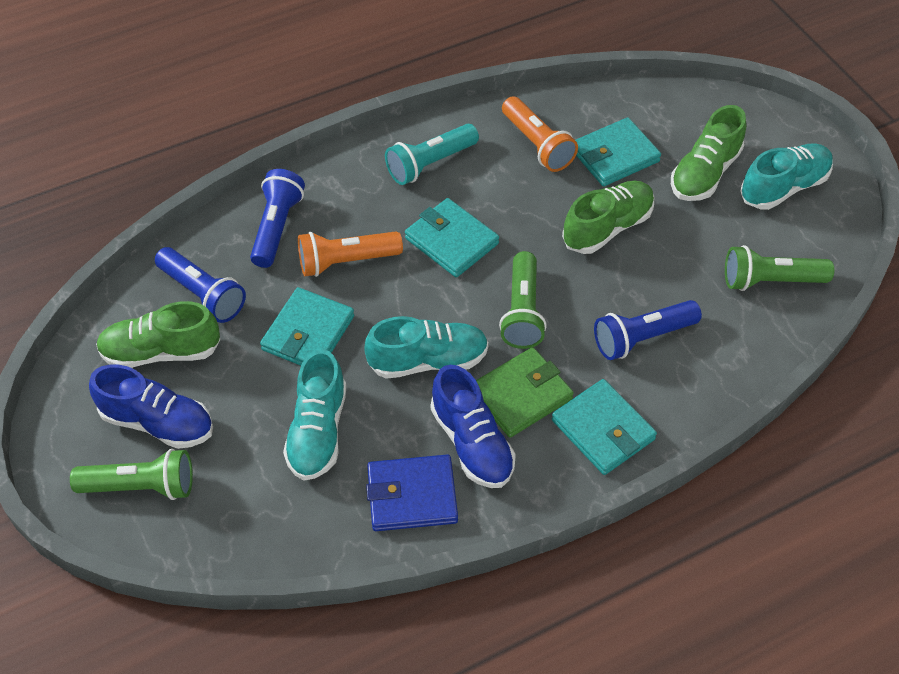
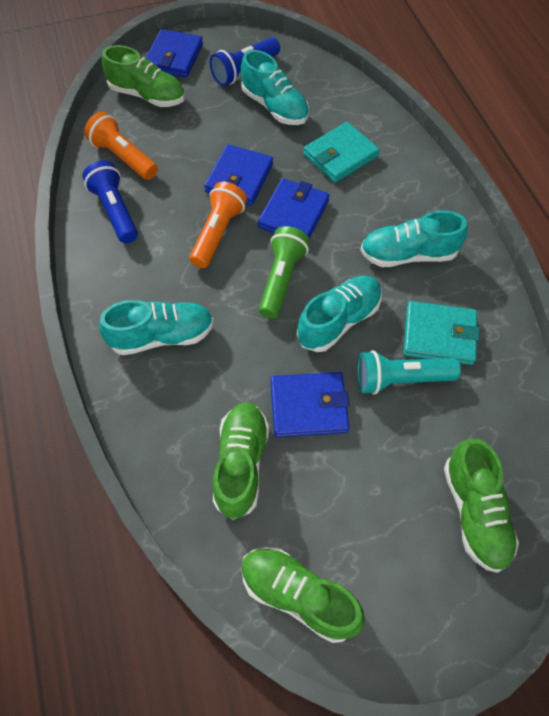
blue flashlight: 3 -> 2
blue shoe: 2 -> 0
blue wallet: 1 -> 4
green flashlight: 3 -> 1
green shoe: 3 -> 4
green wallet: 1 -> 0
turquoise shoe: 3 -> 4
turquoise wallet: 4 -> 2

